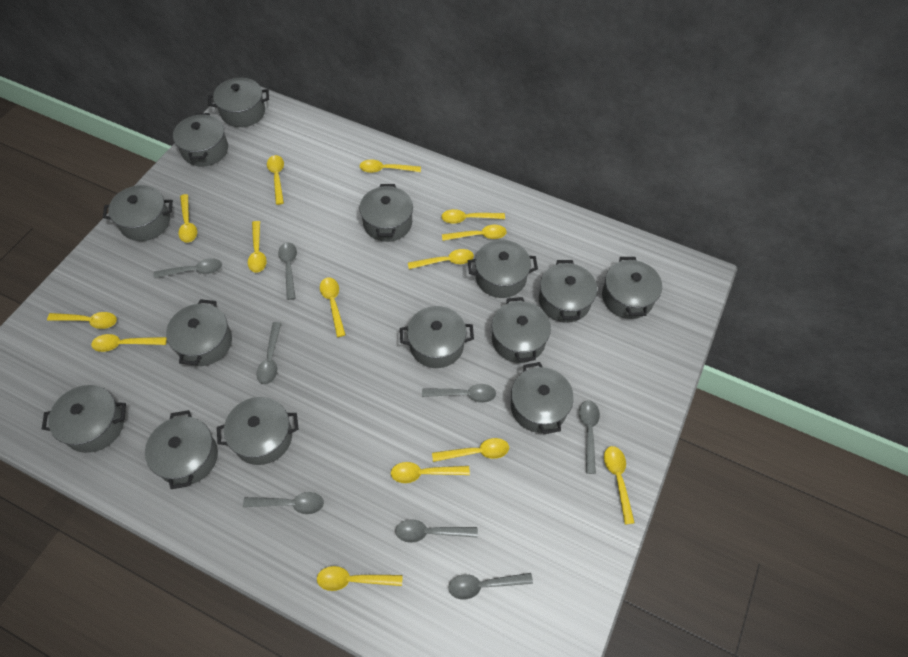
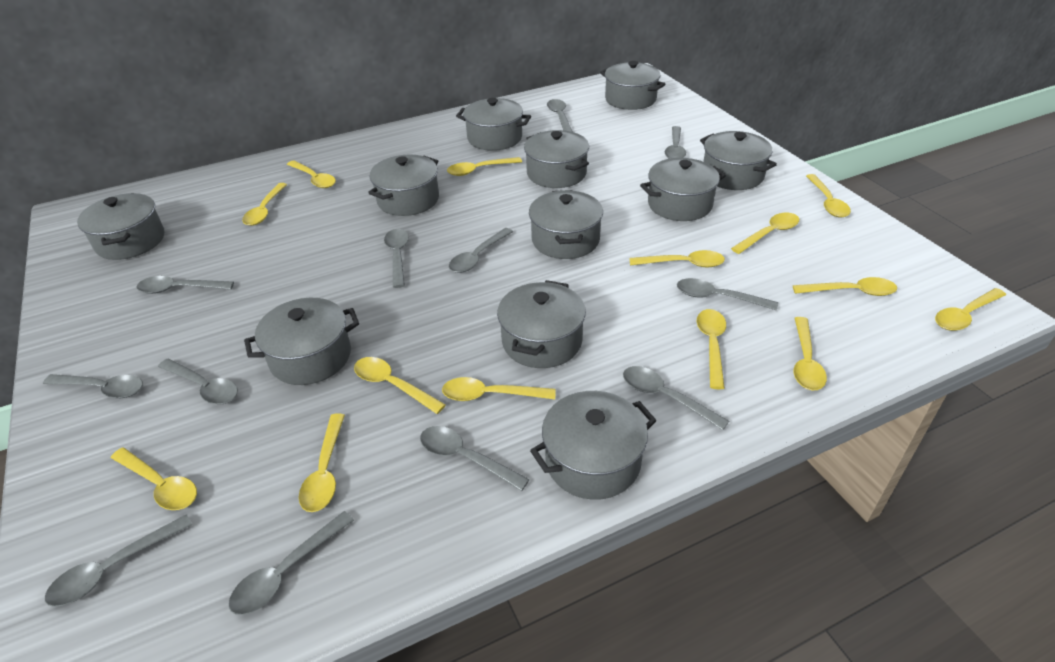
grey pot: 14 -> 11
grey spoon: 8 -> 12

